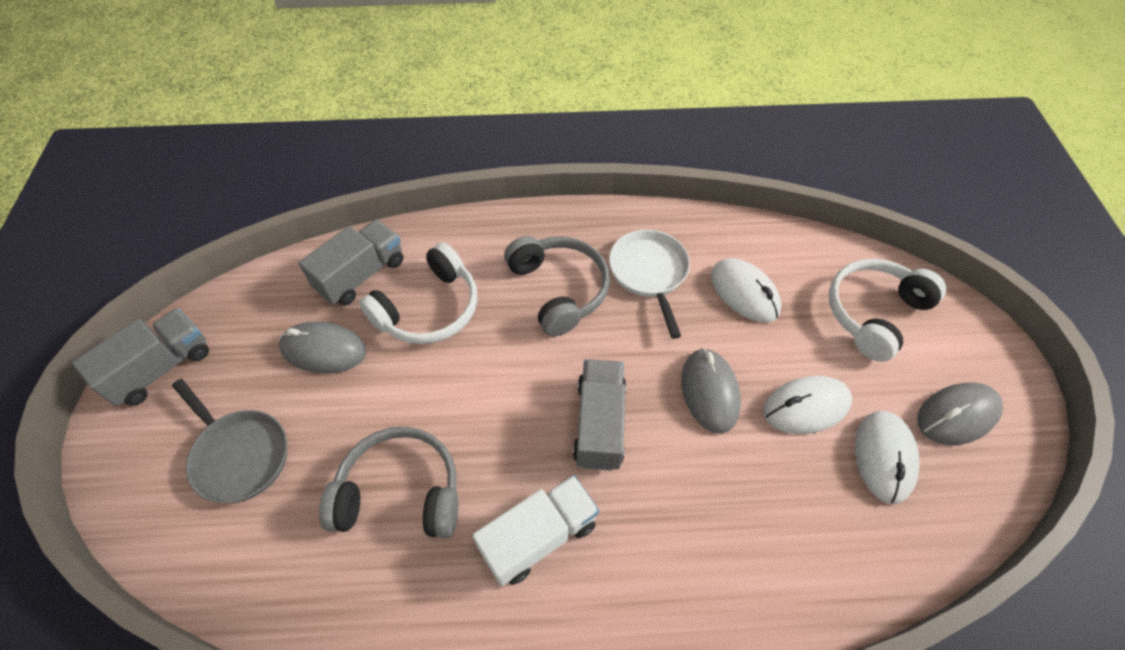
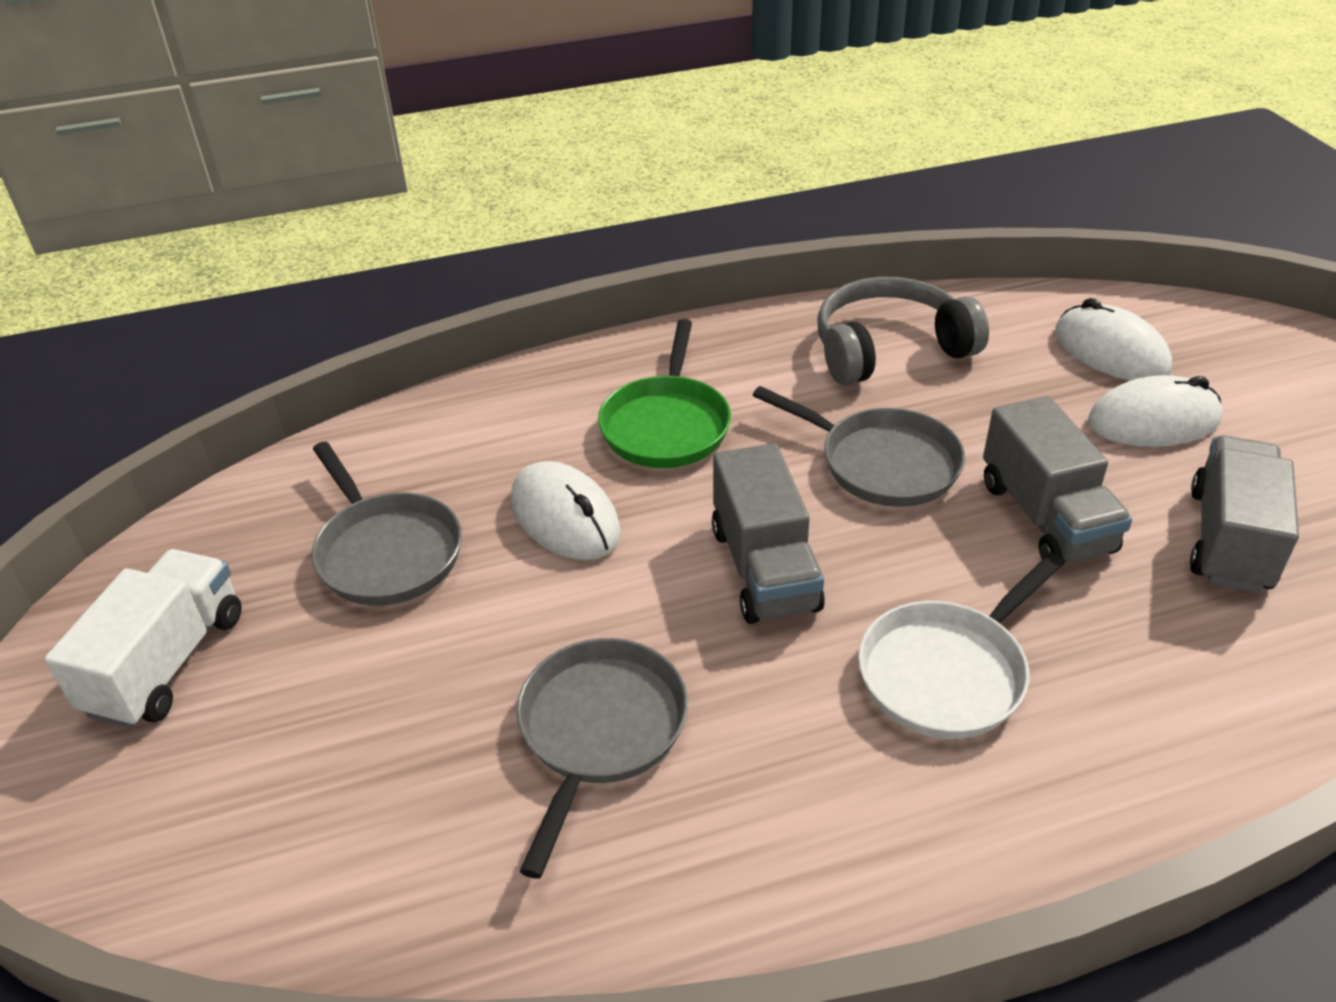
green pan: 0 -> 1
grey headphones: 2 -> 1
grey mouse: 3 -> 0
grey pan: 1 -> 3
white headphones: 2 -> 0

